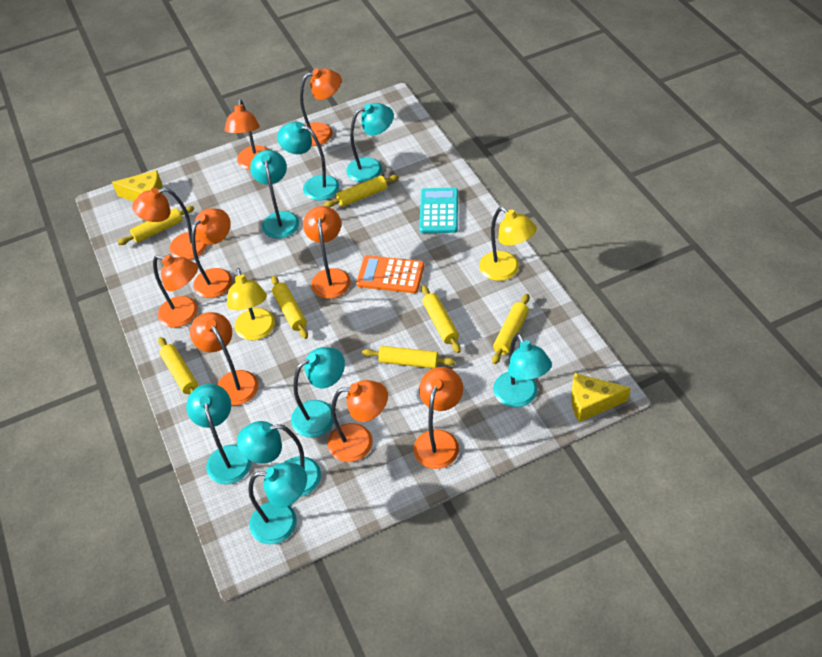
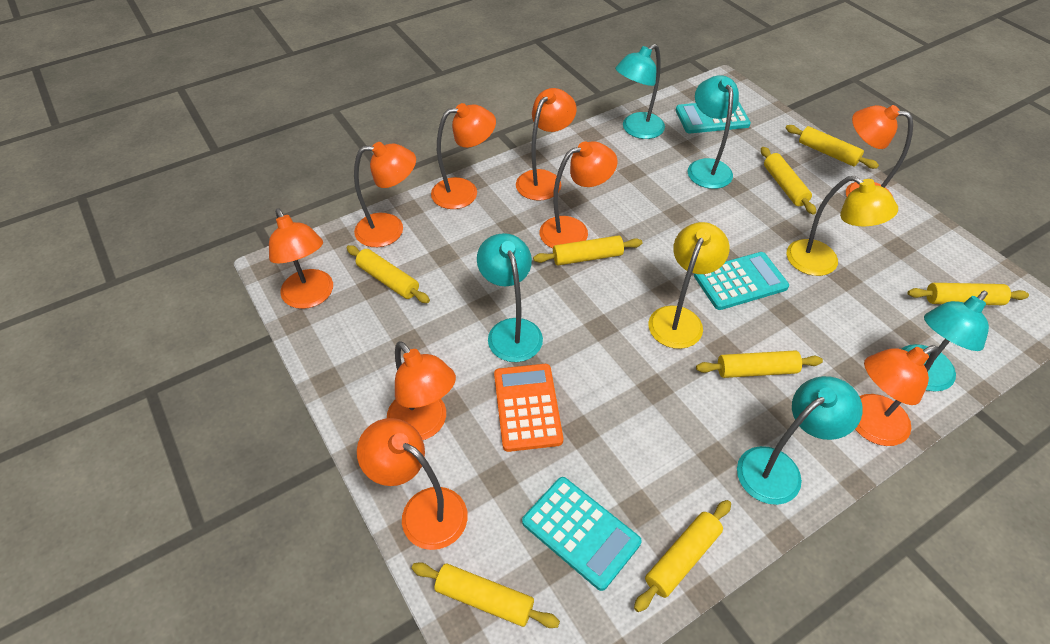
turquoise calculator: 1 -> 3
turquoise lamp: 8 -> 5
yellow cheese: 2 -> 0
yellow rolling pin: 7 -> 8

